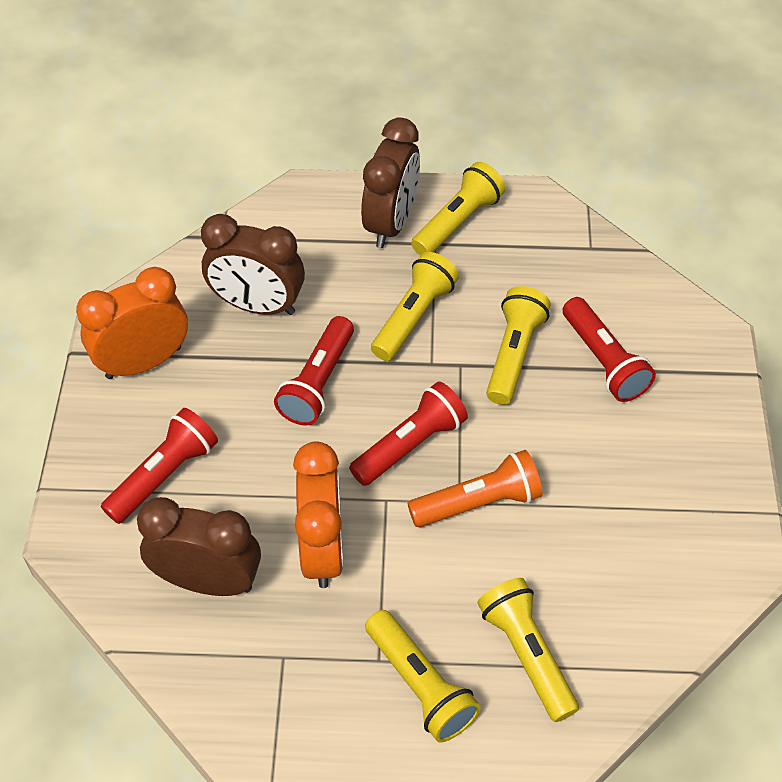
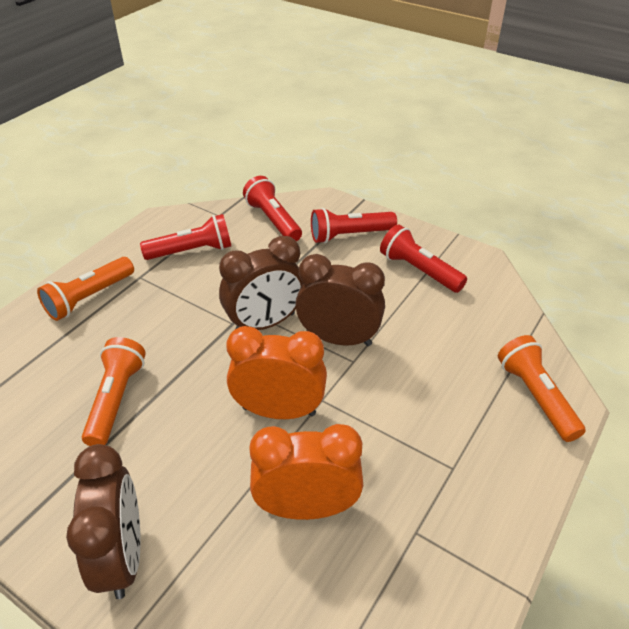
orange flashlight: 1 -> 3
yellow flashlight: 5 -> 0

